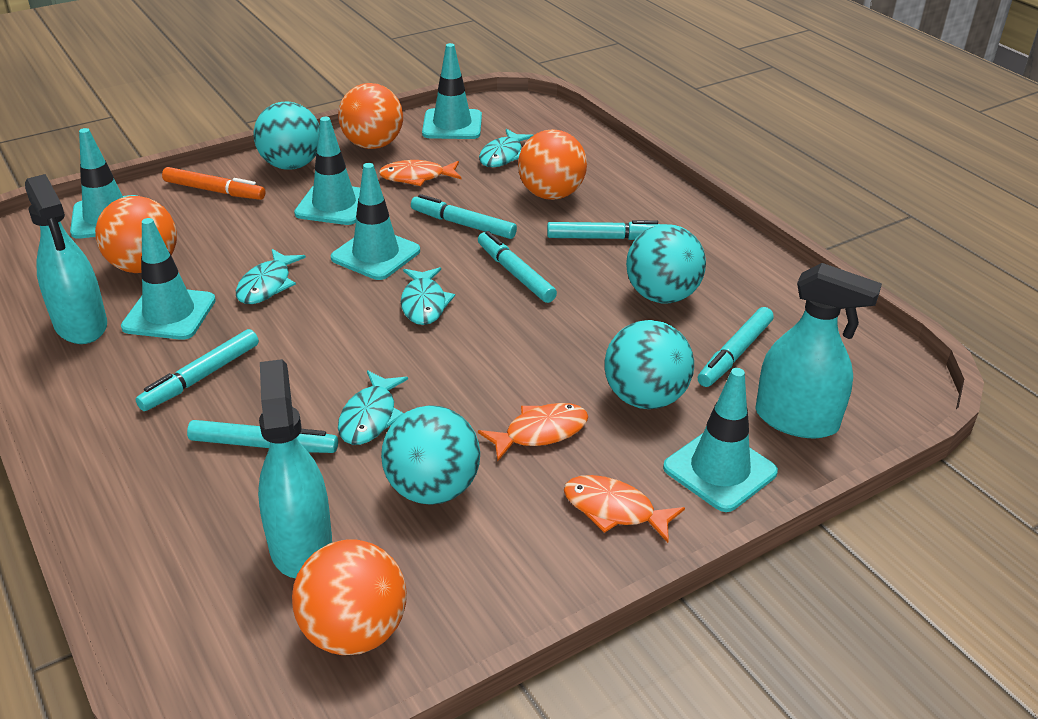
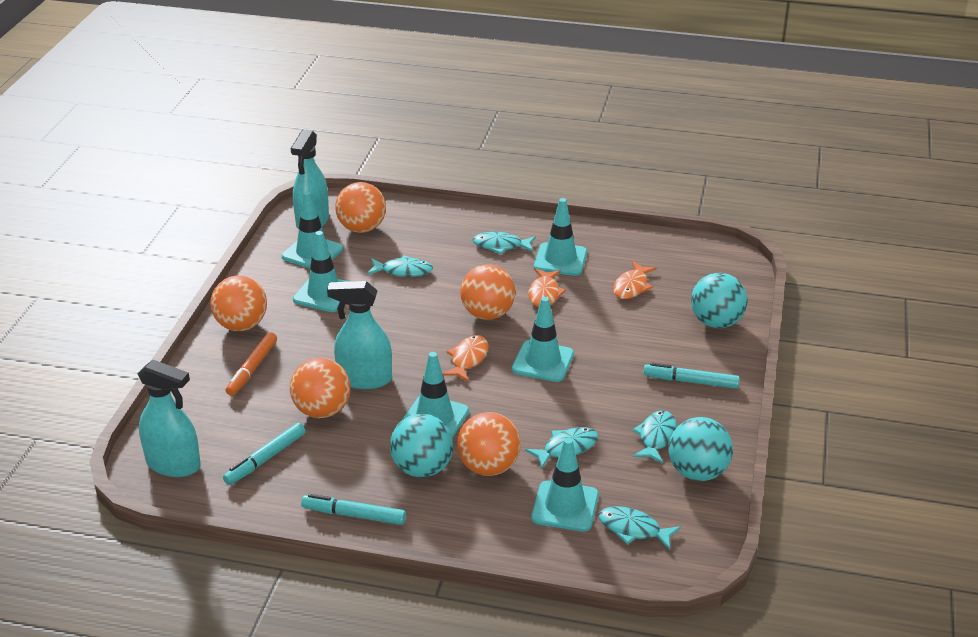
orange ball: 4 -> 5
turquoise ball: 4 -> 3
turquoise fish: 4 -> 5
turquoise marker: 6 -> 3

